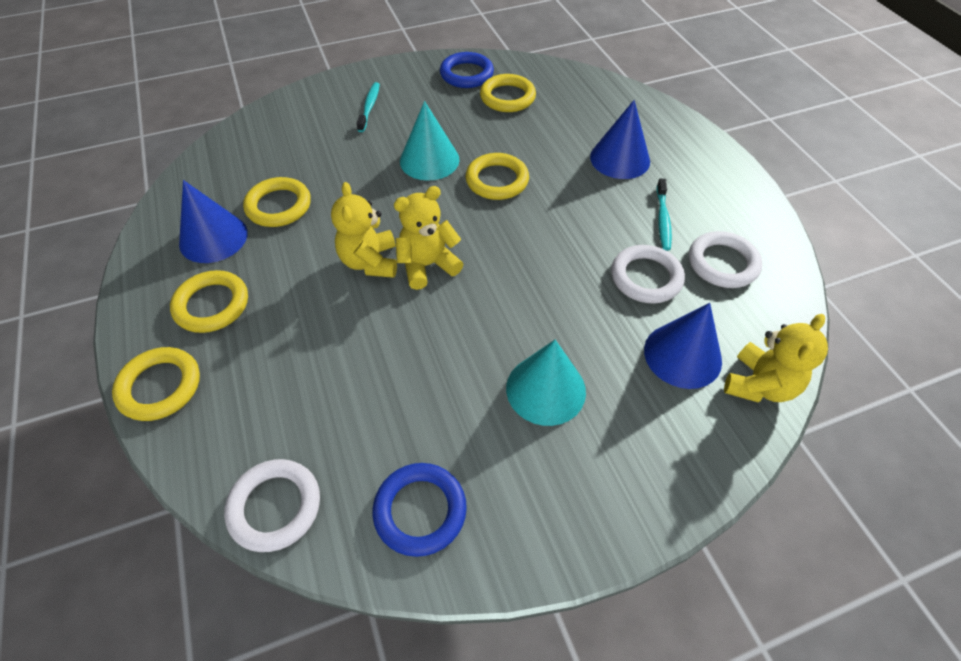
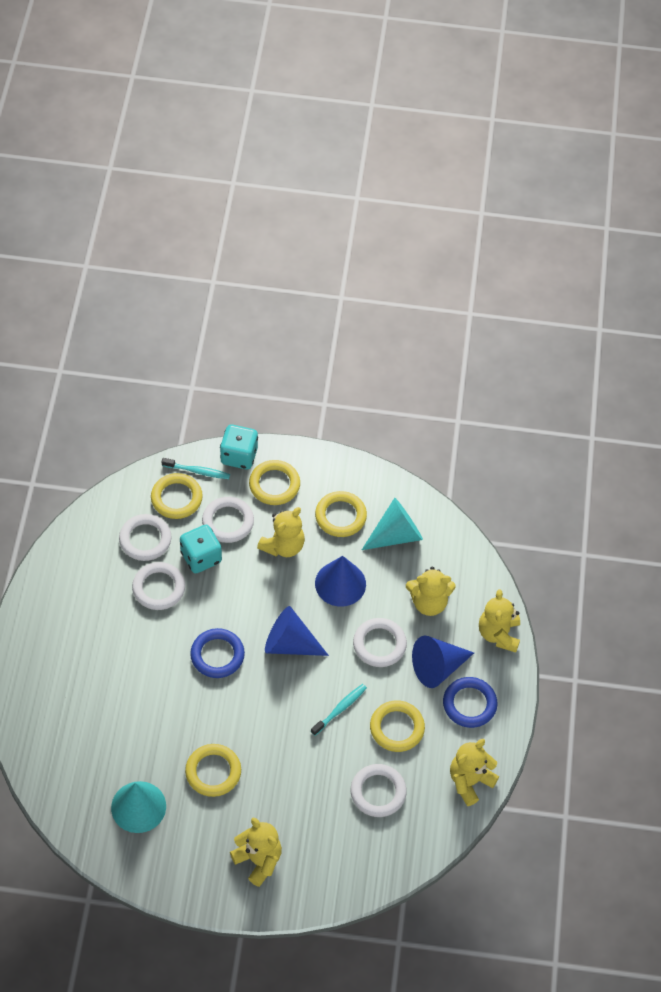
turquoise dice: 0 -> 2
white ring: 3 -> 5
yellow teddy bear: 3 -> 5

